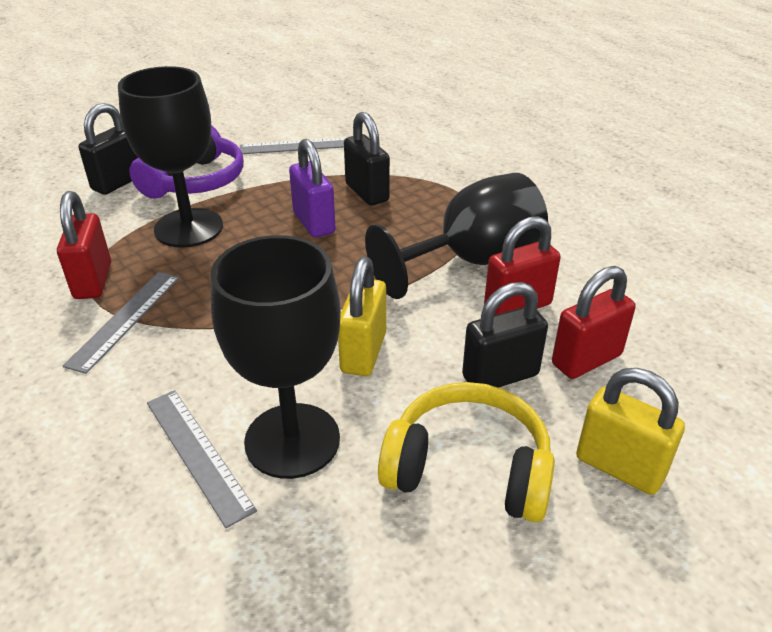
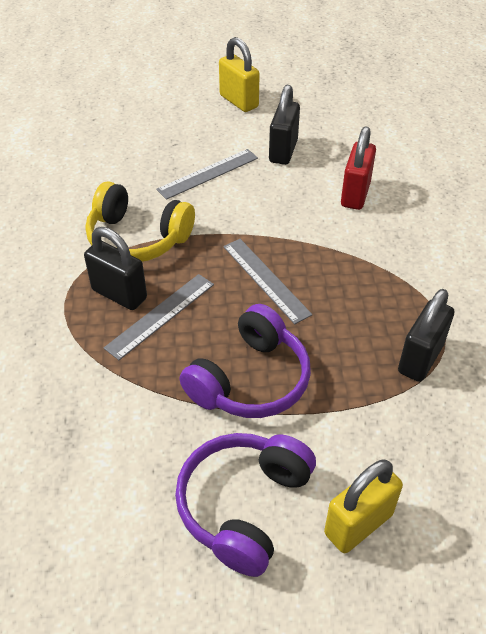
black goblet: 3 -> 0
purple headphones: 1 -> 2
purple padlock: 1 -> 0
red padlock: 3 -> 1

